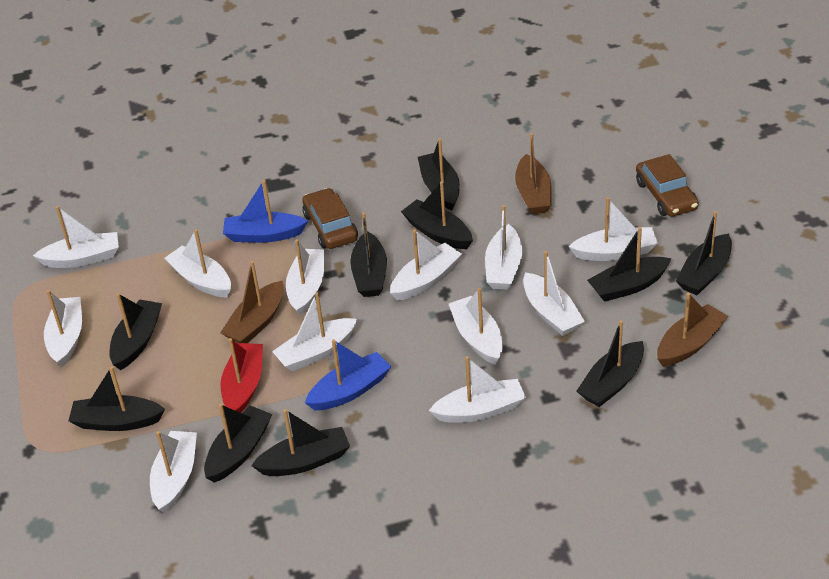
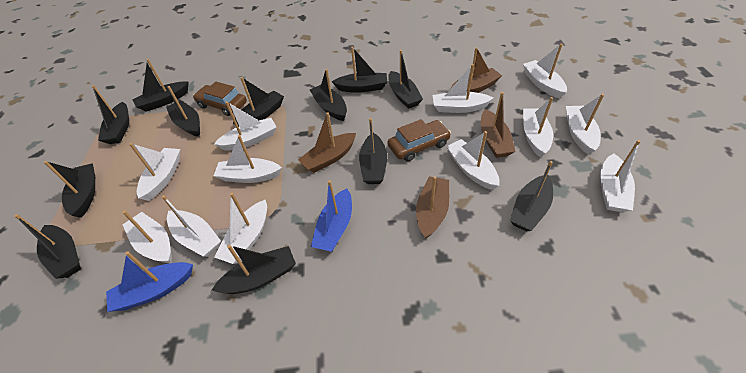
black boat: 10 -> 12
brown boat: 3 -> 4
red boat: 1 -> 0

